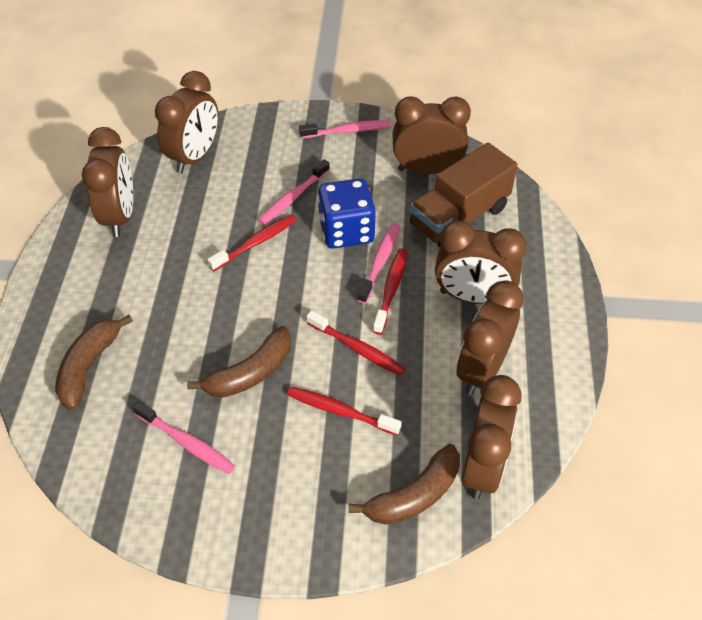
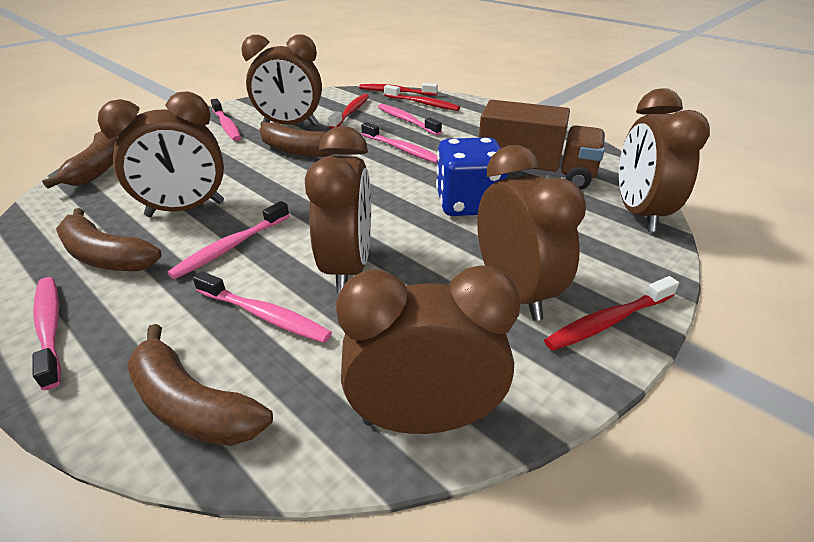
brown banana: 3 -> 4
pink toothbrush: 4 -> 6

